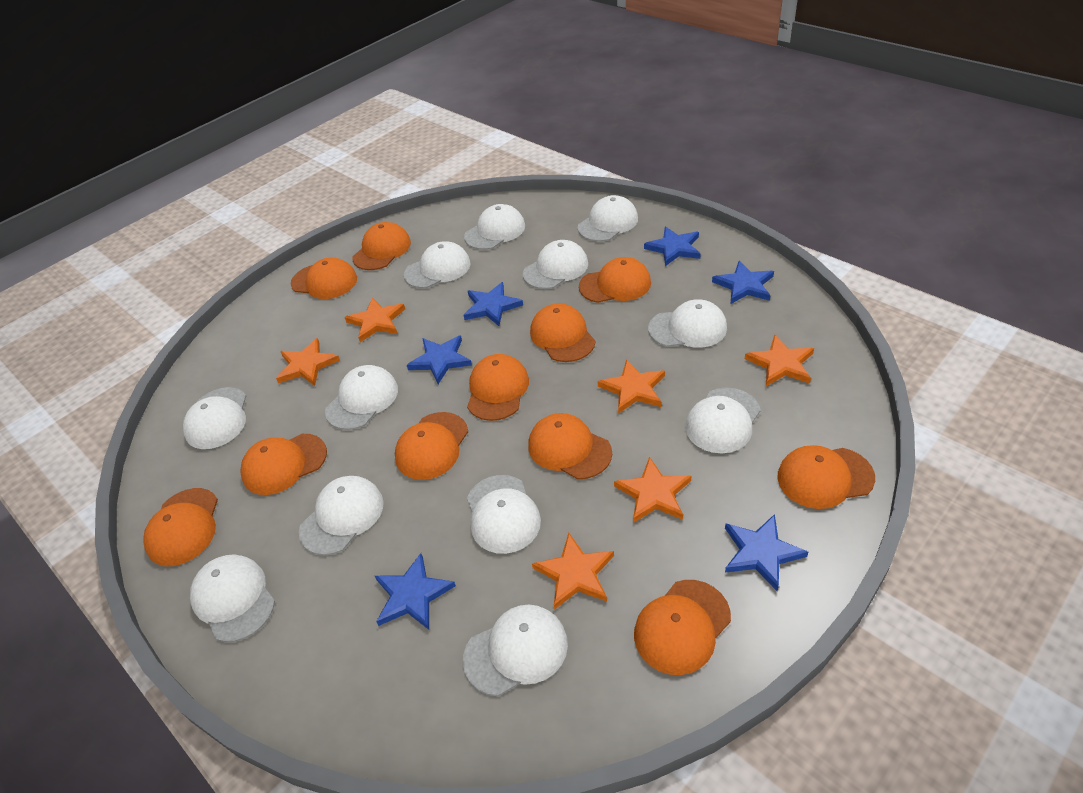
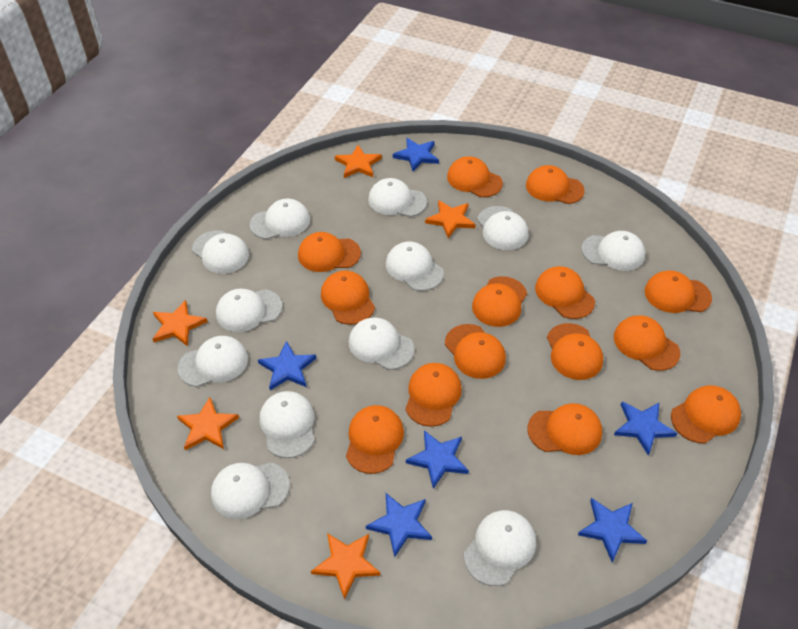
orange cap: 11 -> 14
orange star: 6 -> 5

